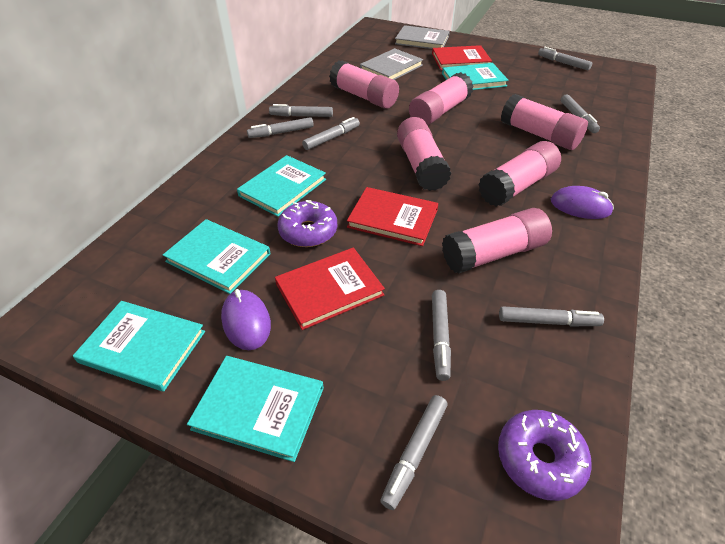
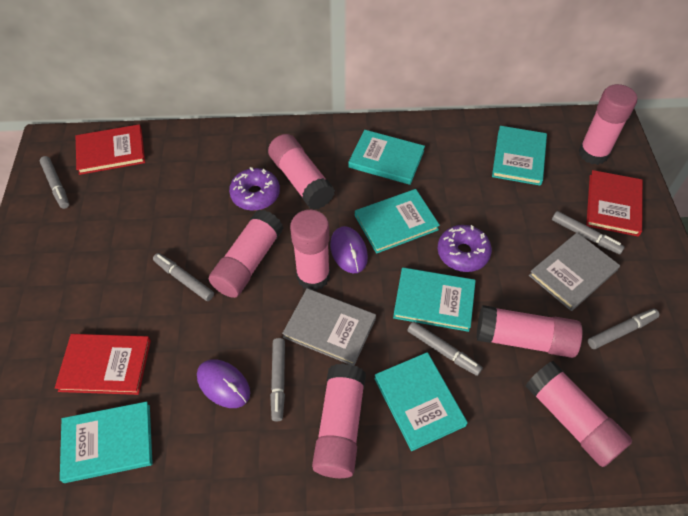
grey marker: 8 -> 6
pink glue stick: 6 -> 7
turquoise book: 5 -> 6

